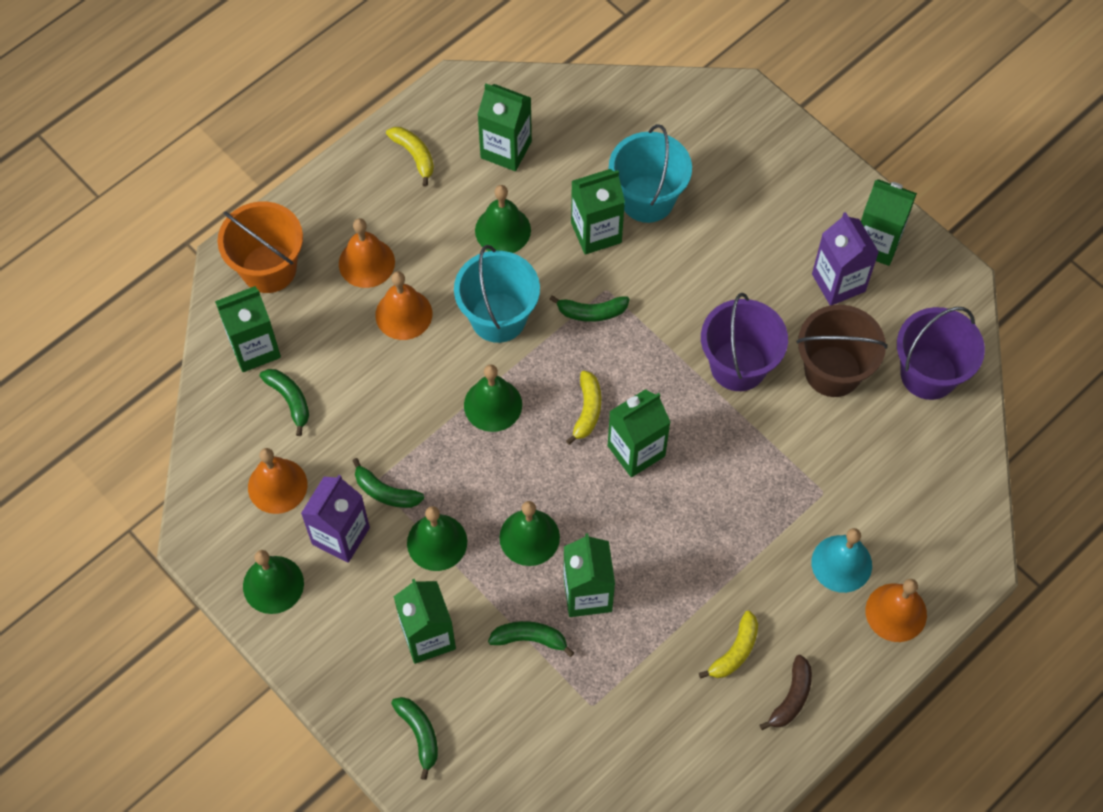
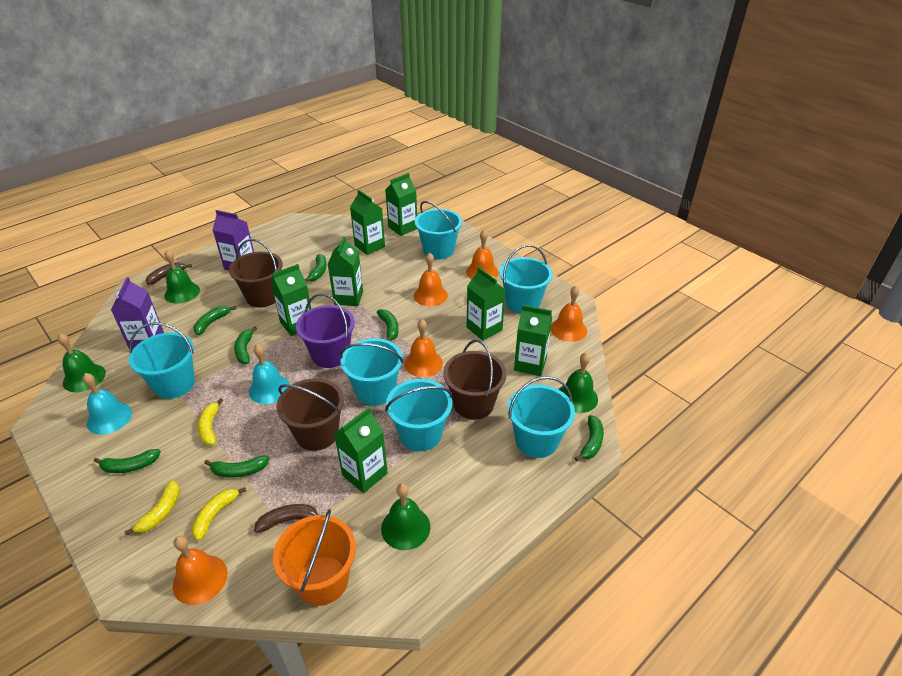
brown banana: 1 -> 2
brown bucket: 1 -> 3
green banana: 5 -> 7
green bell: 5 -> 4
orange bell: 4 -> 5
purple bucket: 2 -> 1
turquoise bell: 1 -> 2
turquoise bucket: 2 -> 6

